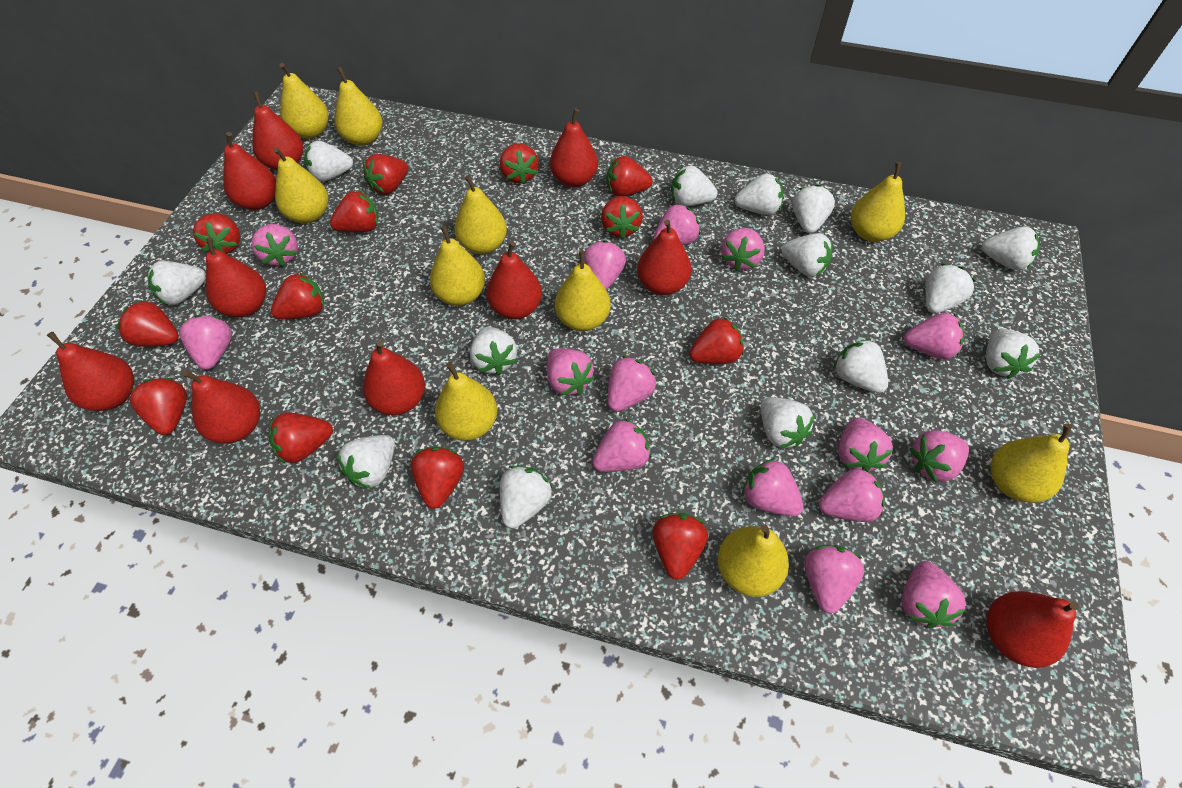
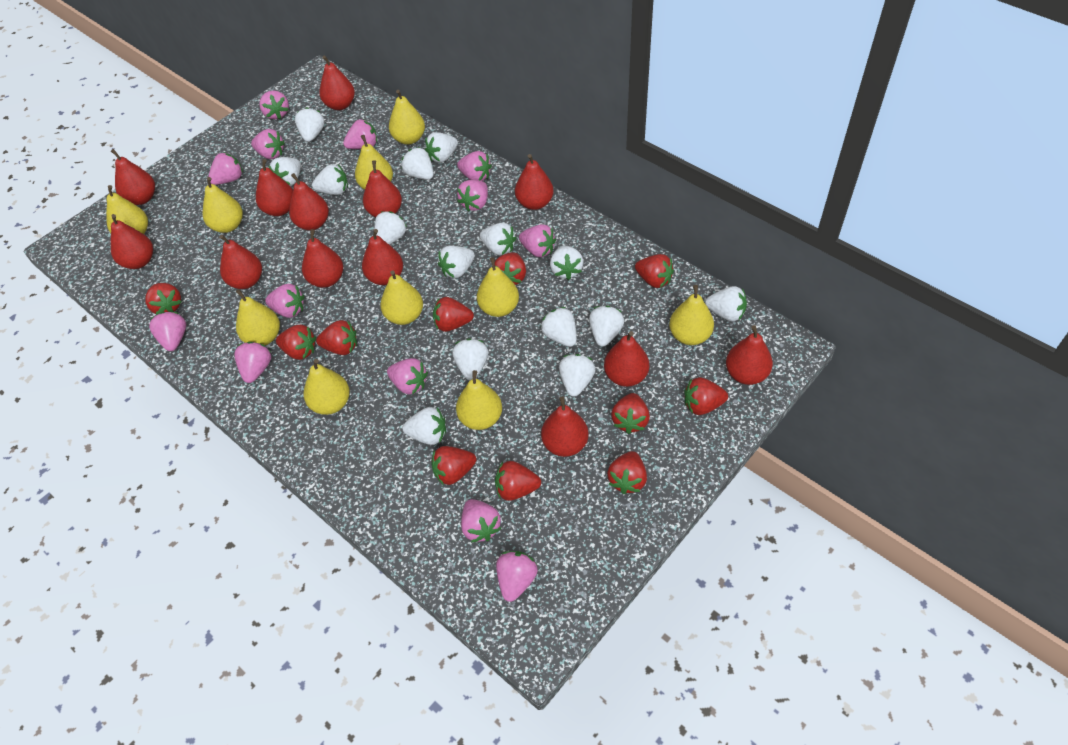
pink strawberry: 15 -> 13
red pear: 10 -> 13
red strawberry: 13 -> 11
white strawberry: 14 -> 15

